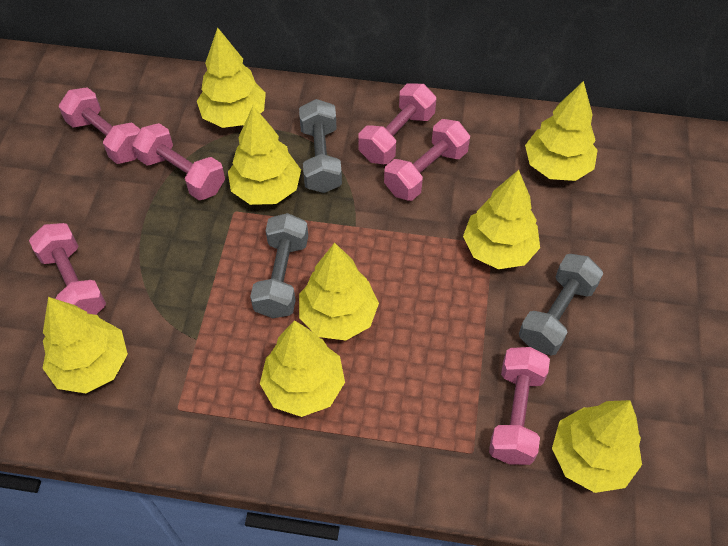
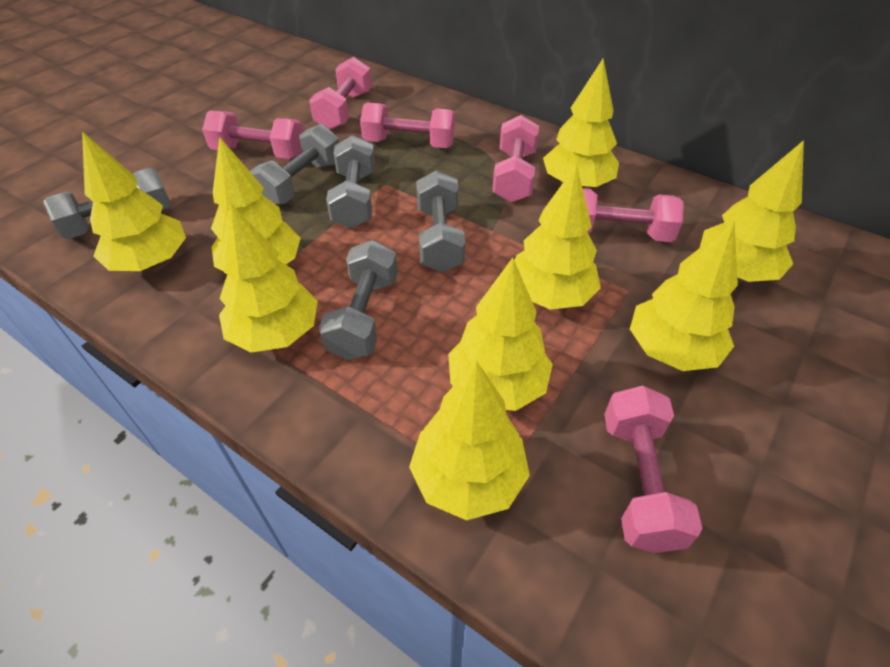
grey dumbbell: 3 -> 5
yellow tree: 8 -> 9

